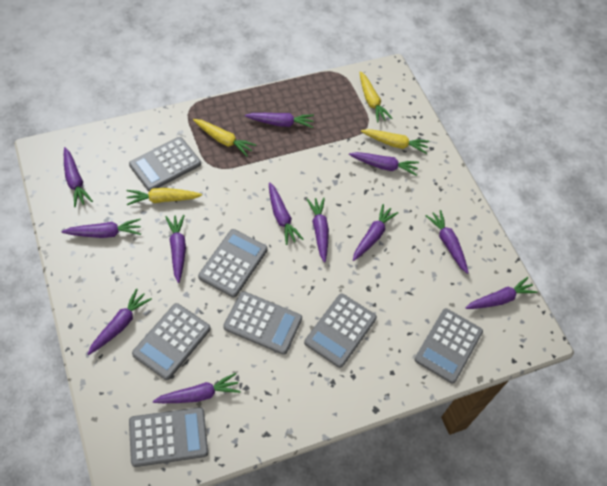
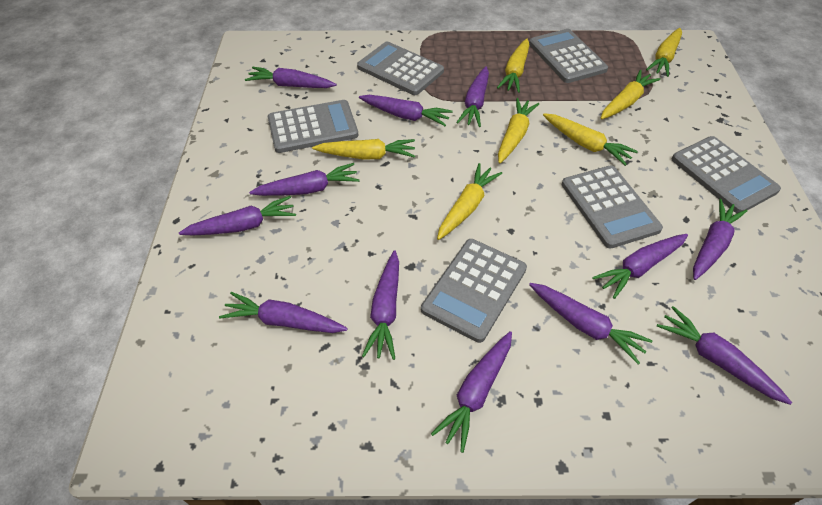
grey calculator: 7 -> 6
yellow carrot: 4 -> 7

